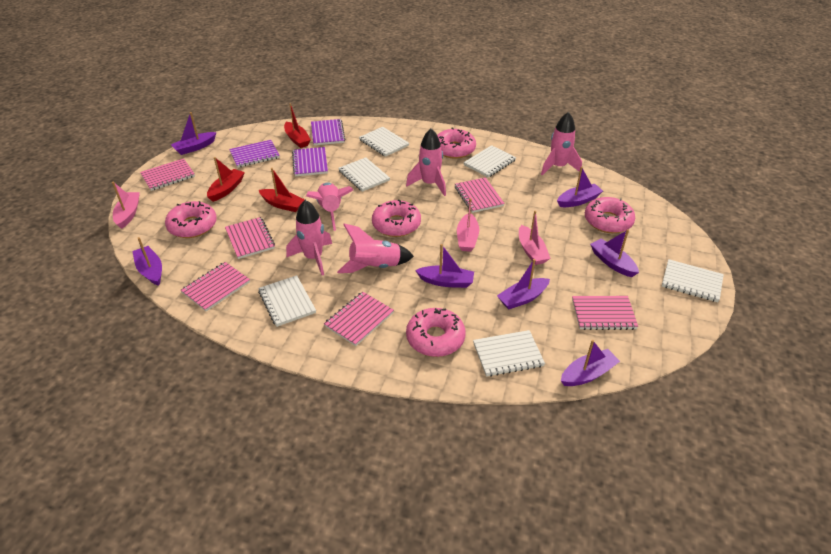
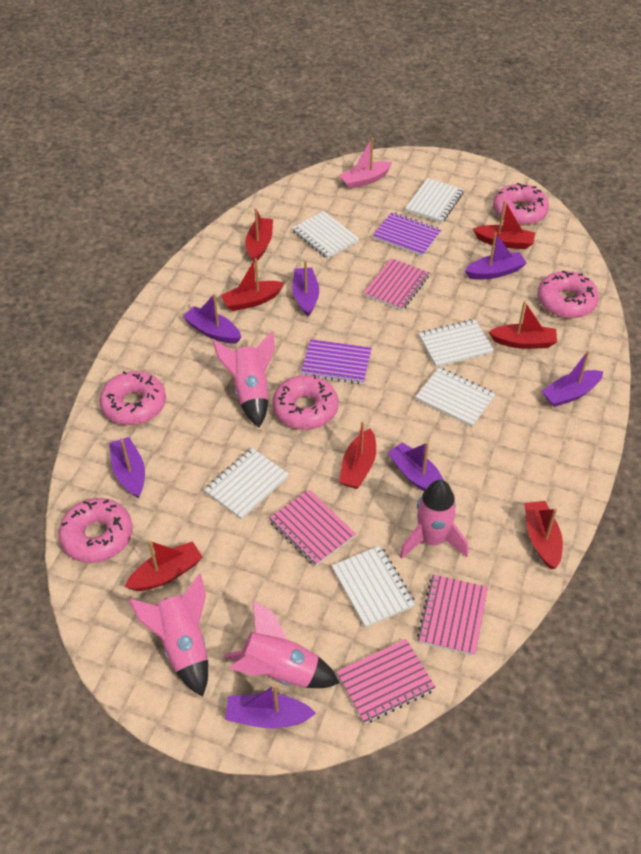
pink boat: 3 -> 1
pink notebook: 6 -> 4
pink rocket: 5 -> 4
purple notebook: 3 -> 2
red boat: 3 -> 7

